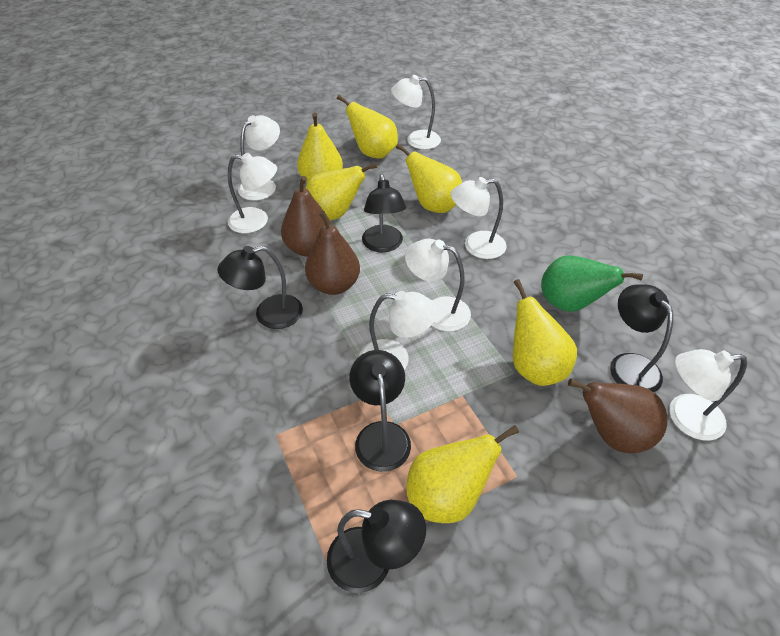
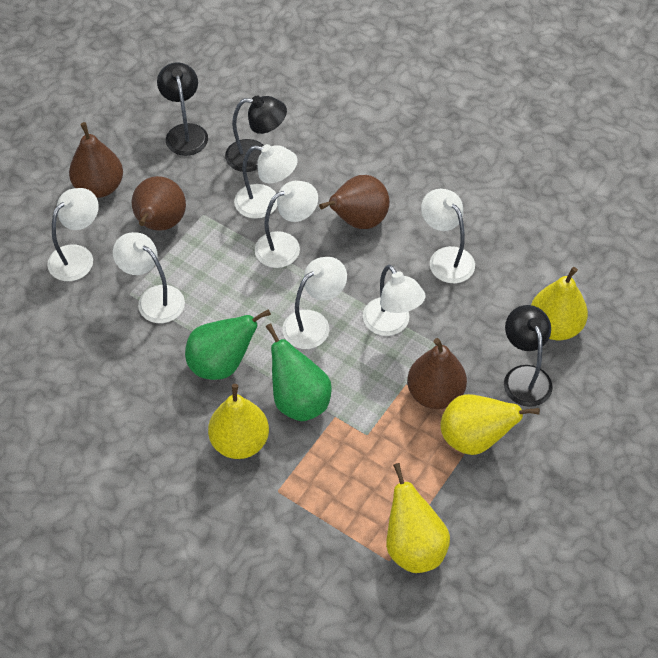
black lamp: 5 -> 3
brown pear: 3 -> 4
green pear: 1 -> 2
yellow pear: 6 -> 4

